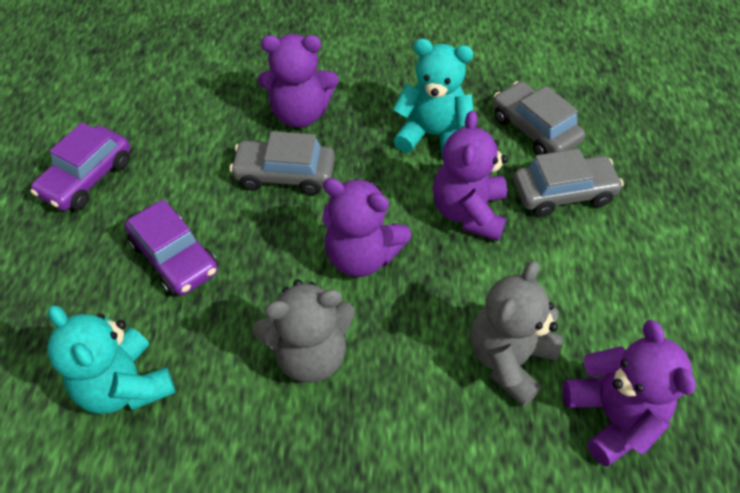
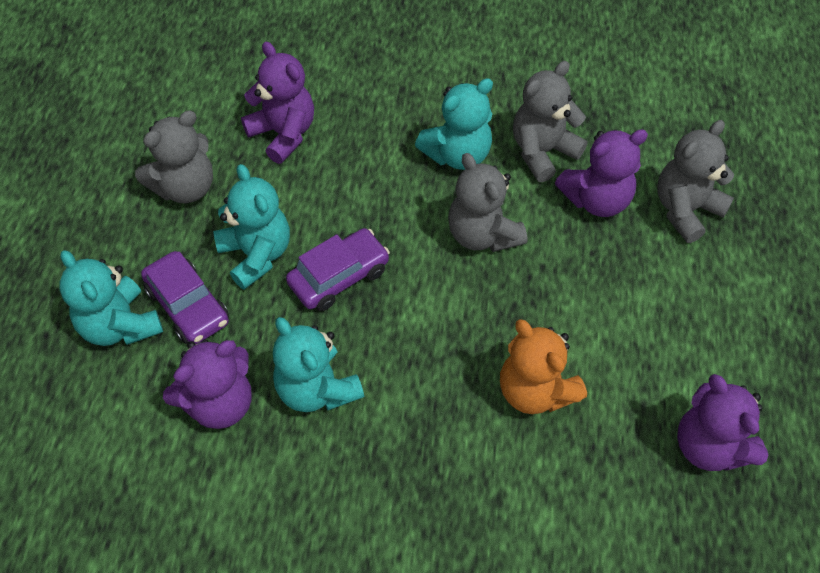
grey car: 3 -> 0
grey teddy bear: 2 -> 4
orange teddy bear: 0 -> 1
turquoise teddy bear: 2 -> 4

